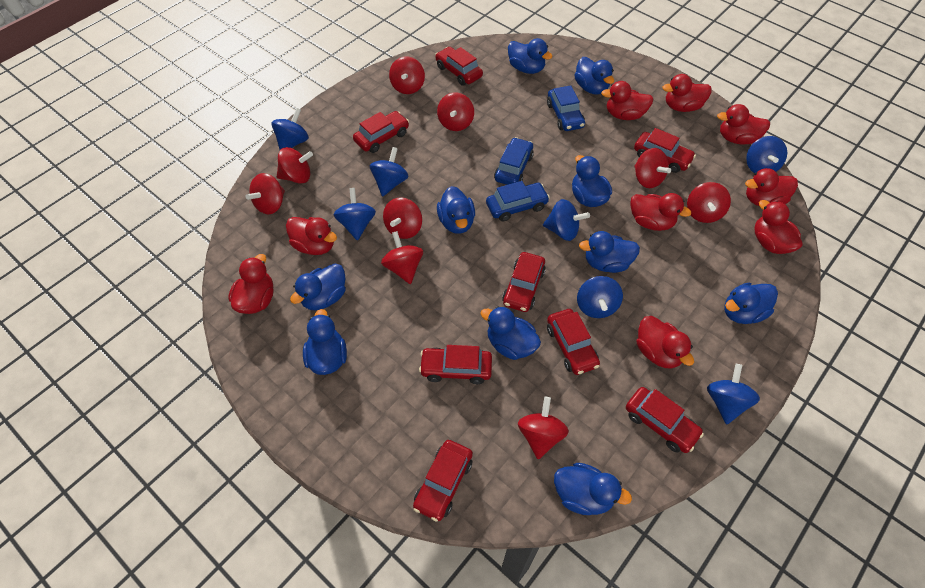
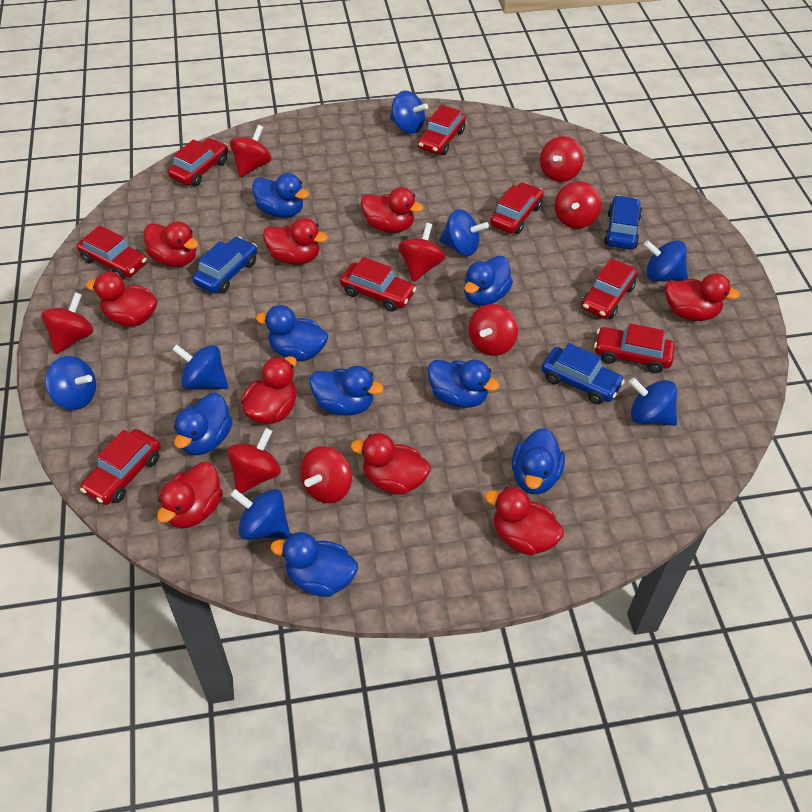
blue duck: 10 -> 8
red spinning top: 9 -> 8

